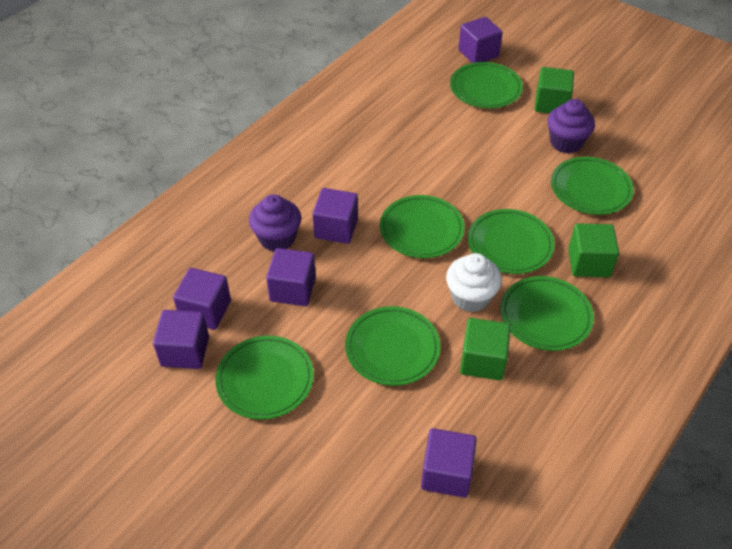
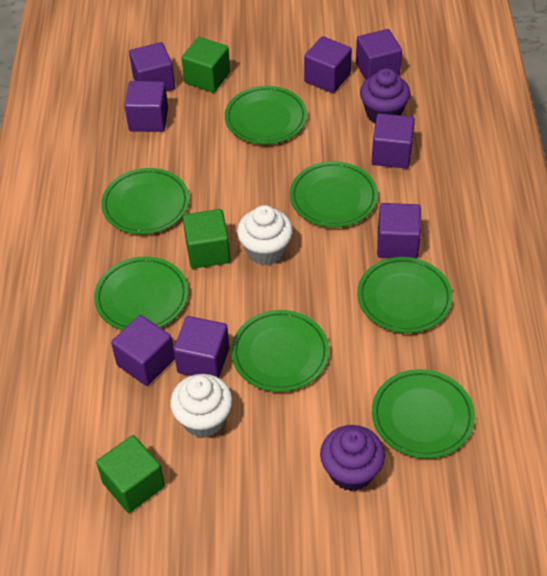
purple cube: 6 -> 8
white cupcake: 1 -> 2

